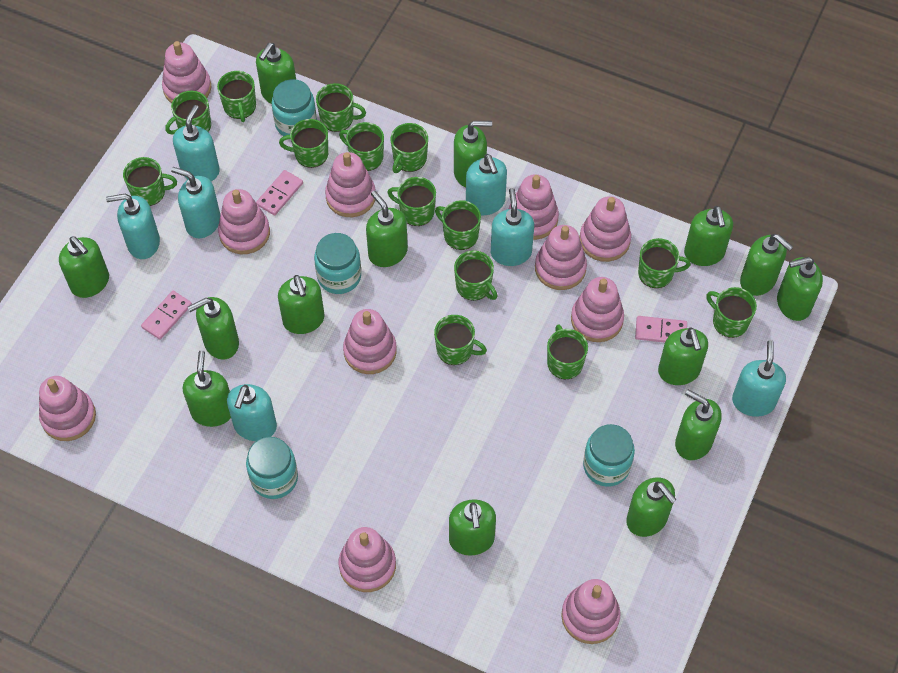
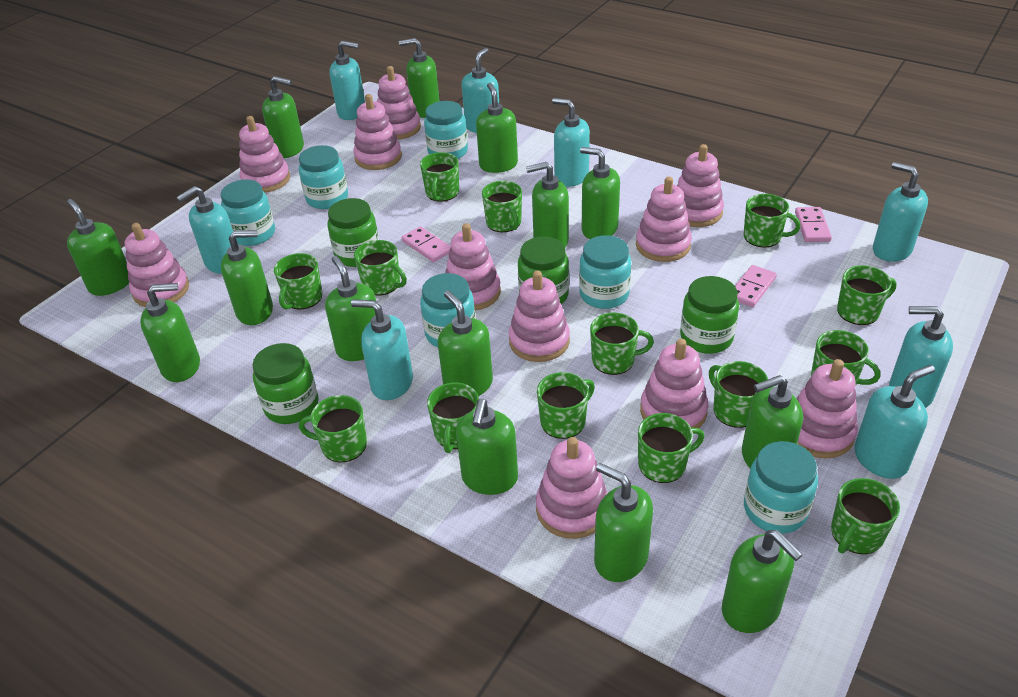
green jar: 0 -> 4
turquoise jar: 4 -> 6
turquoise soap dispenser: 7 -> 8

